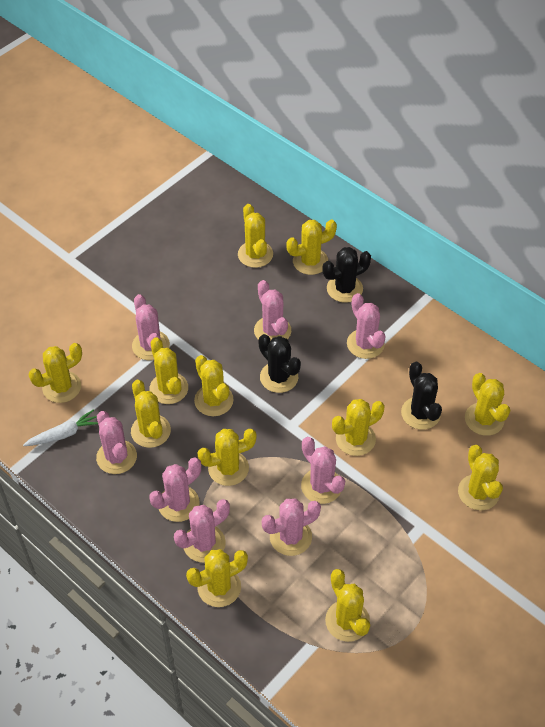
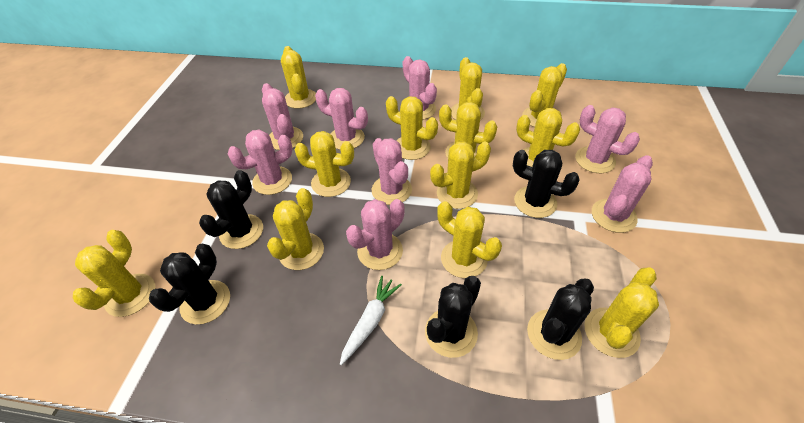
black cactus: 3 -> 5

